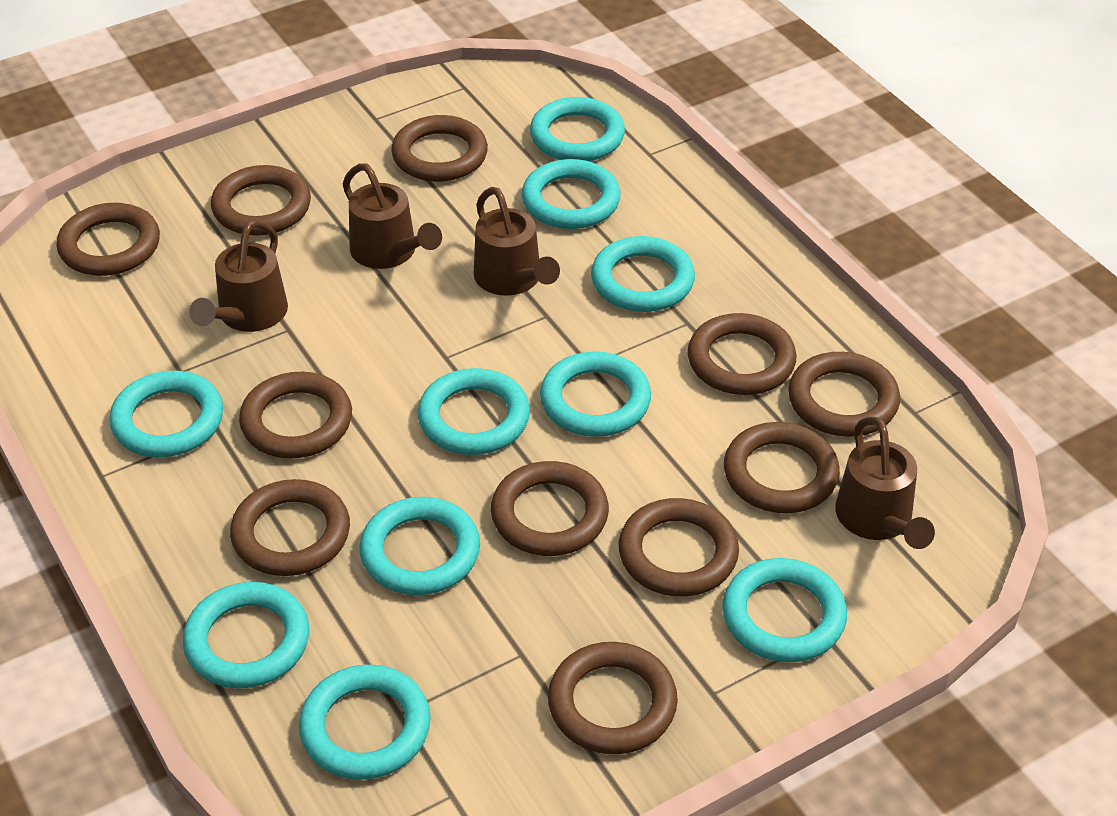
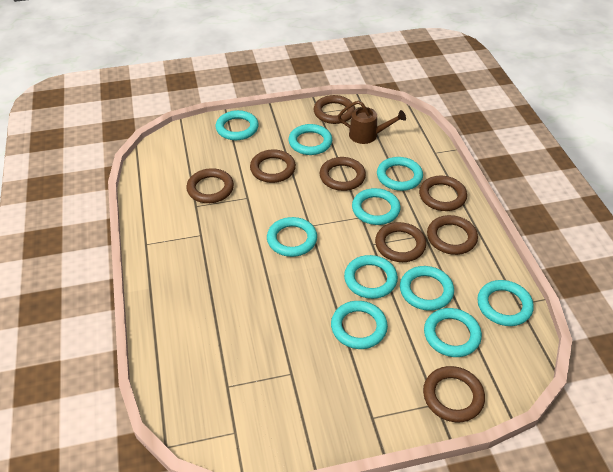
brown ring: 11 -> 8
brown watering can: 4 -> 1

